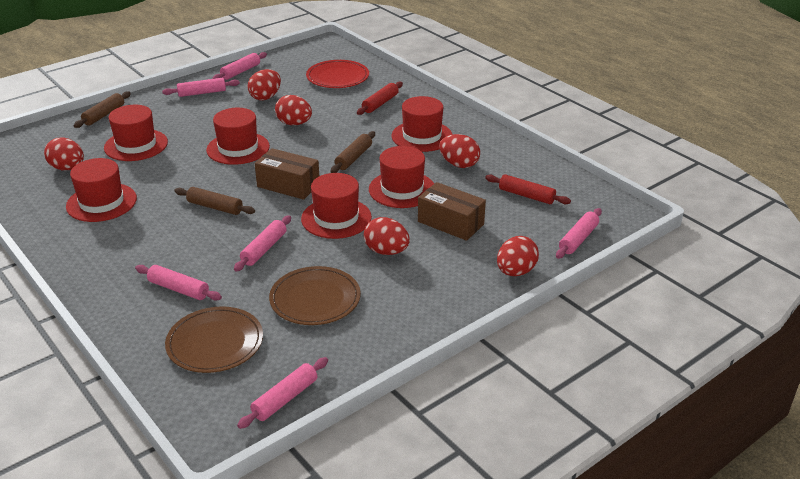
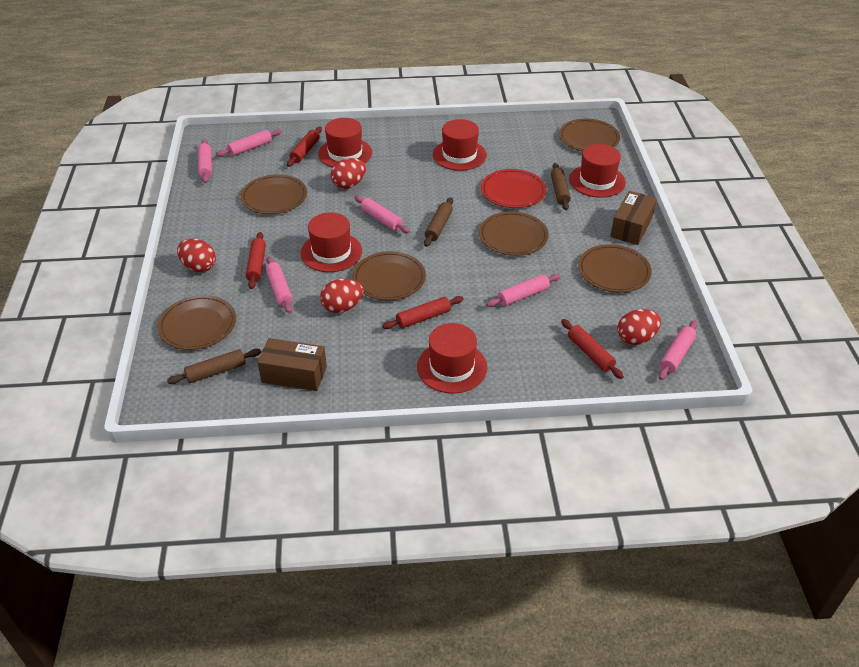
brown plate: 2 -> 6
red egg: 6 -> 4
red hat: 6 -> 5
red rolling pin: 2 -> 4

